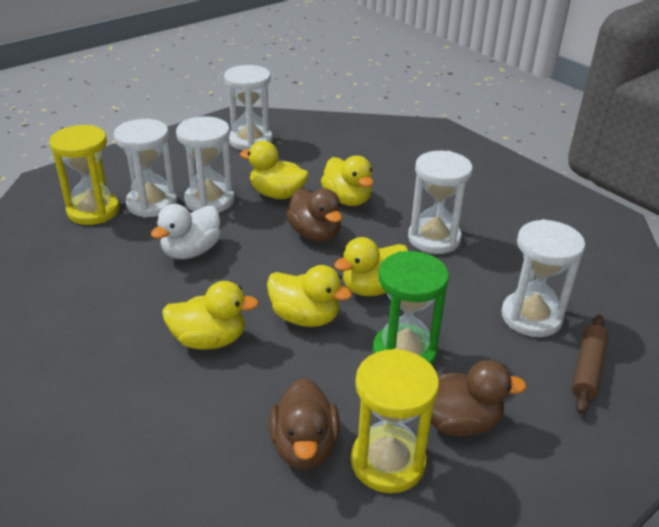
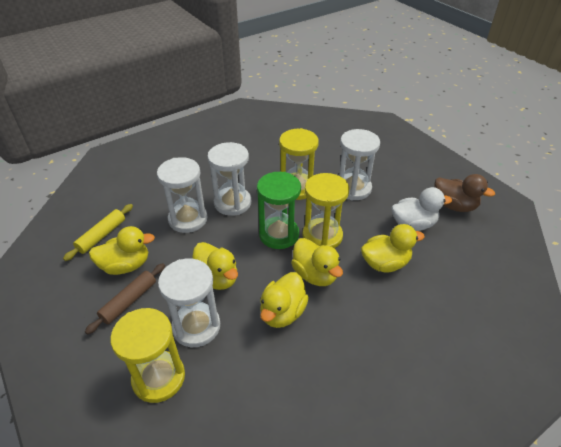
brown duck: 3 -> 1
white hourglass: 5 -> 4
yellow hourglass: 2 -> 3
yellow rolling pin: 0 -> 1

